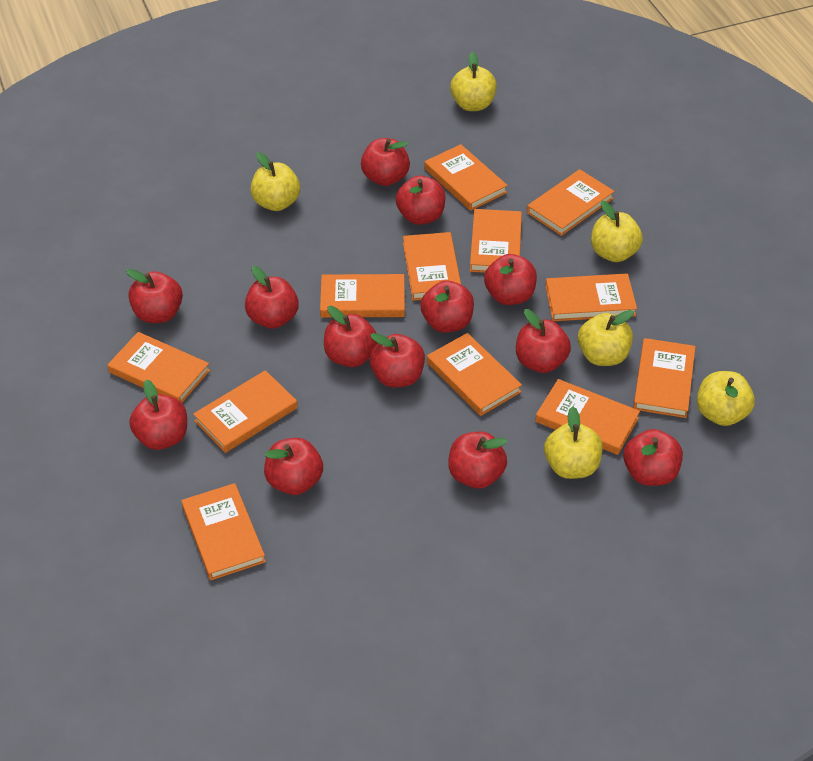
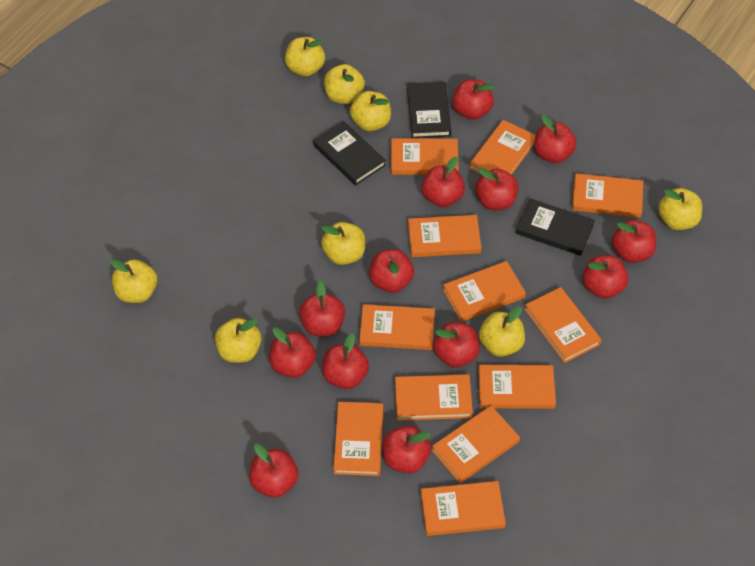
black book: 0 -> 3
yellow apple: 6 -> 8

